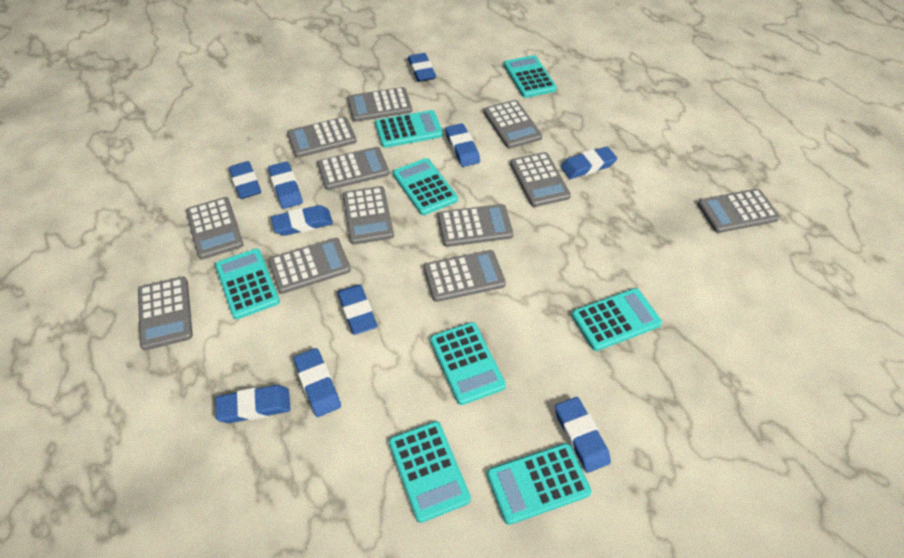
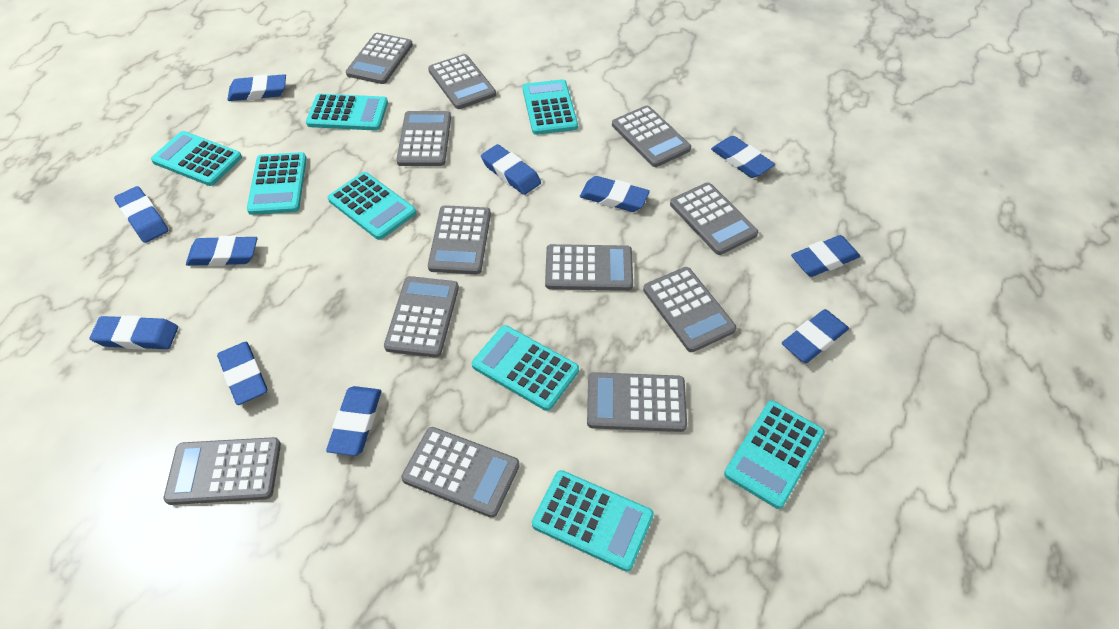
blue eraser: 10 -> 11

